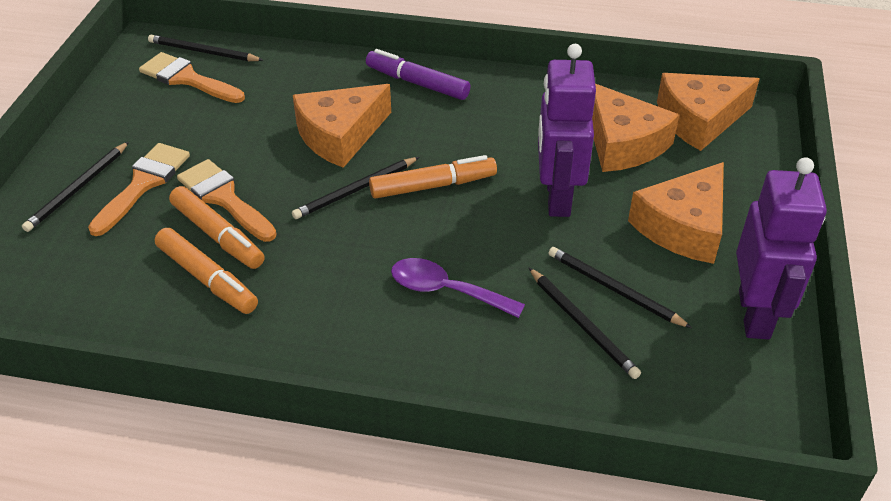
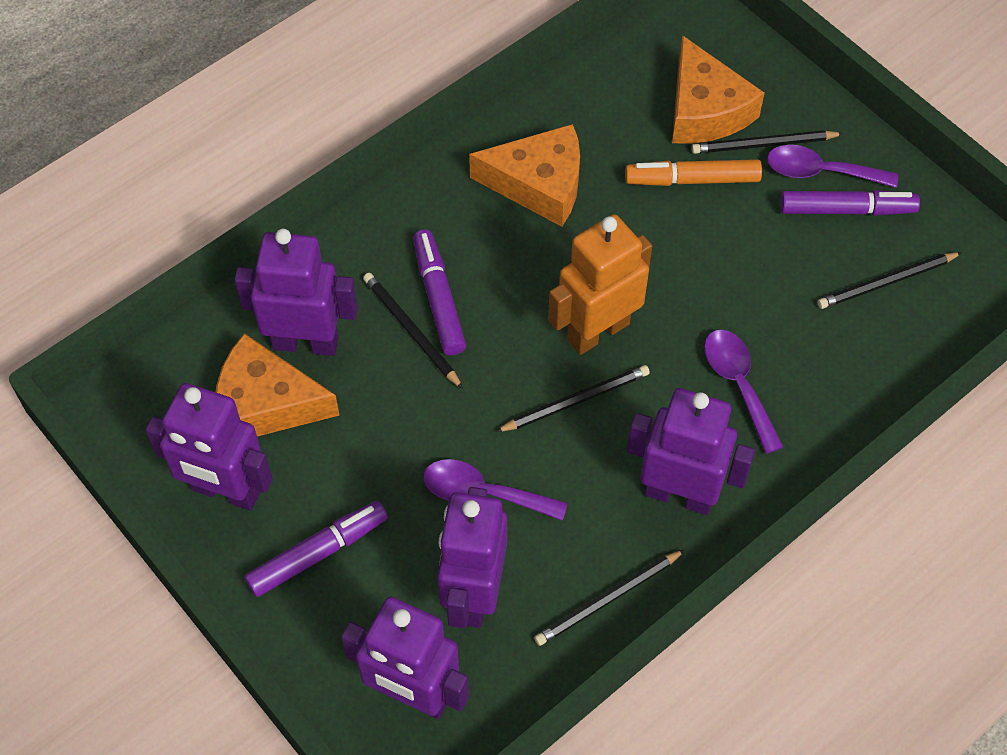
orange brush: 3 -> 0
orange cheese: 4 -> 3
orange marker: 3 -> 1
orange robot: 0 -> 1
purple marker: 1 -> 3
purple robot: 2 -> 5
purple spoon: 1 -> 3

